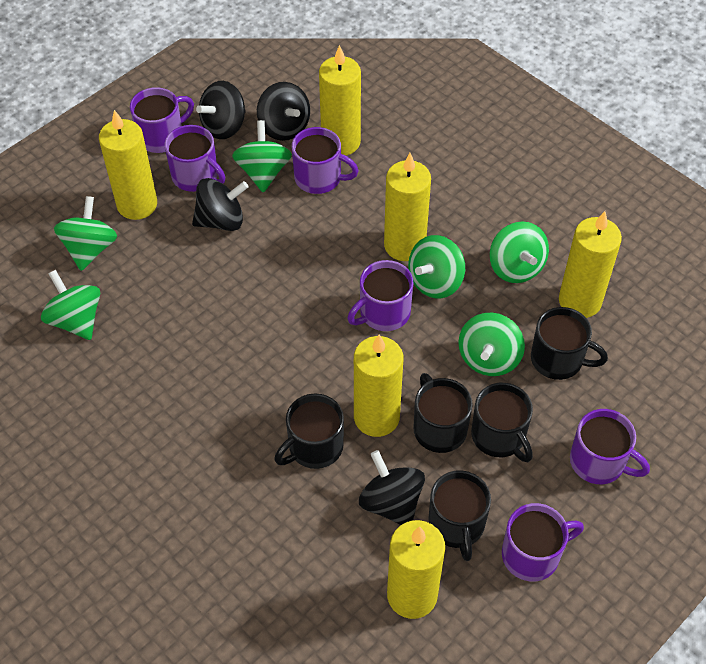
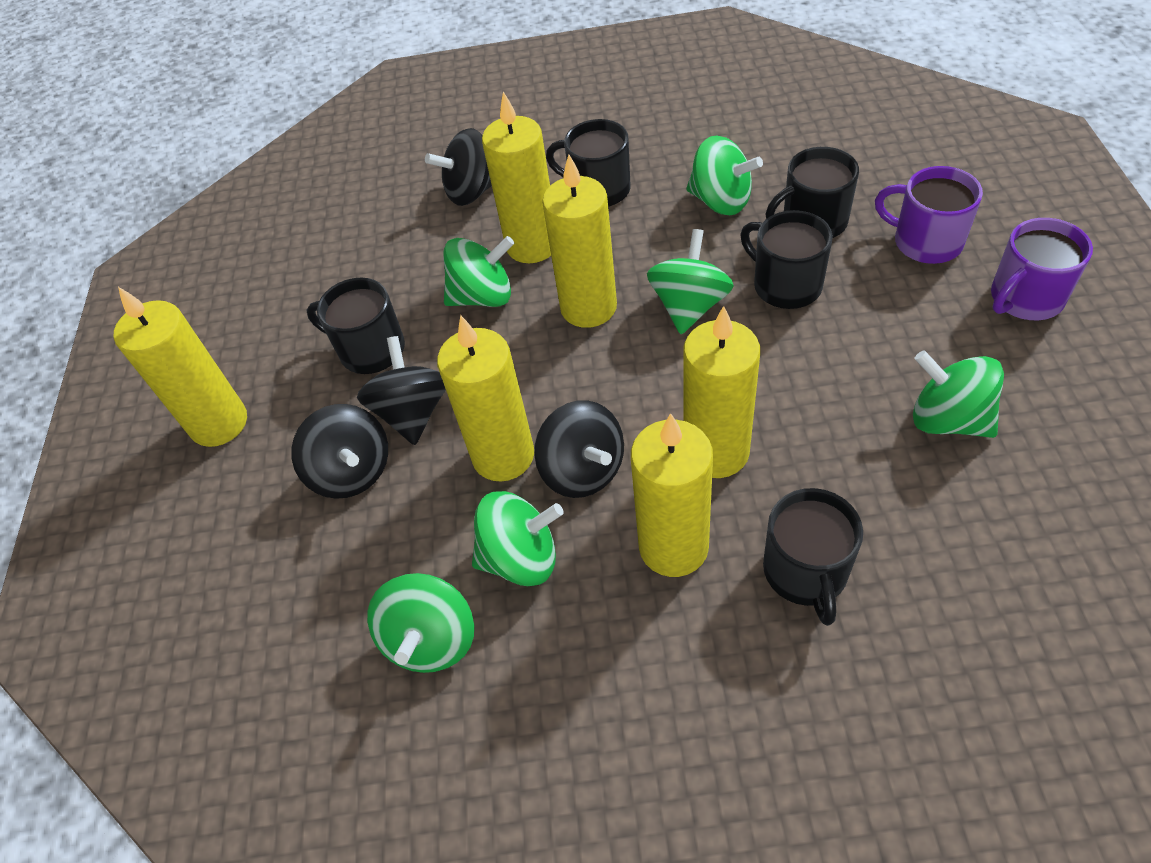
purple mug: 6 -> 2

